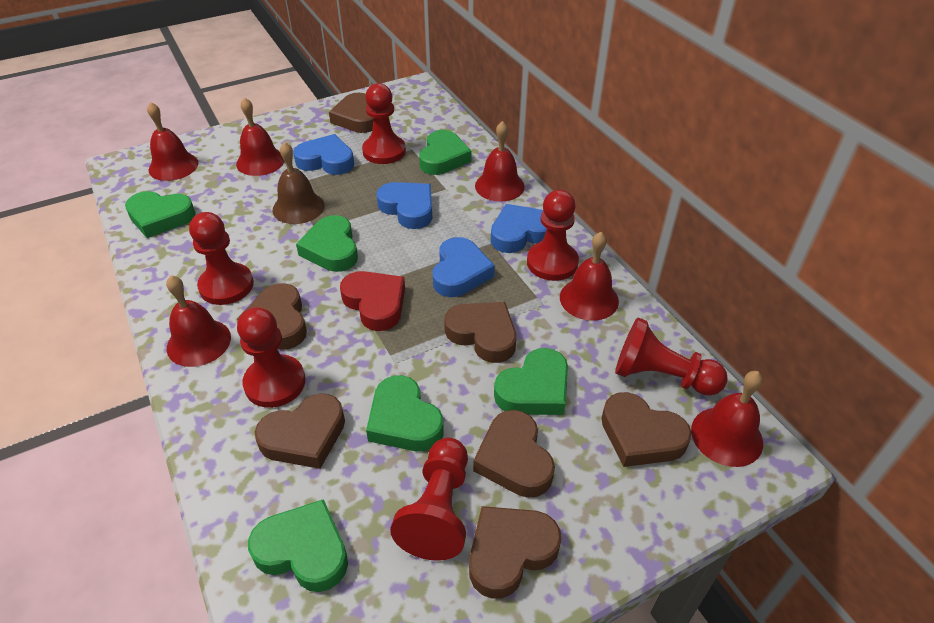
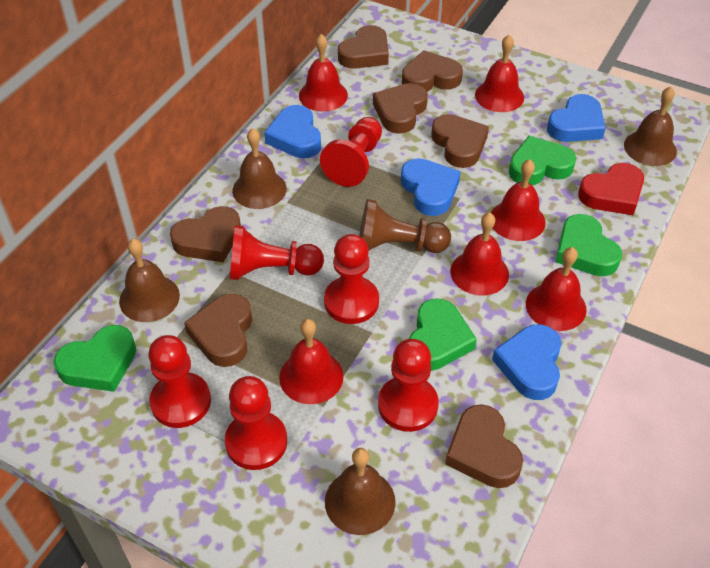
brown bell: 1 -> 4
brown pawn: 0 -> 1
green heart: 6 -> 4

